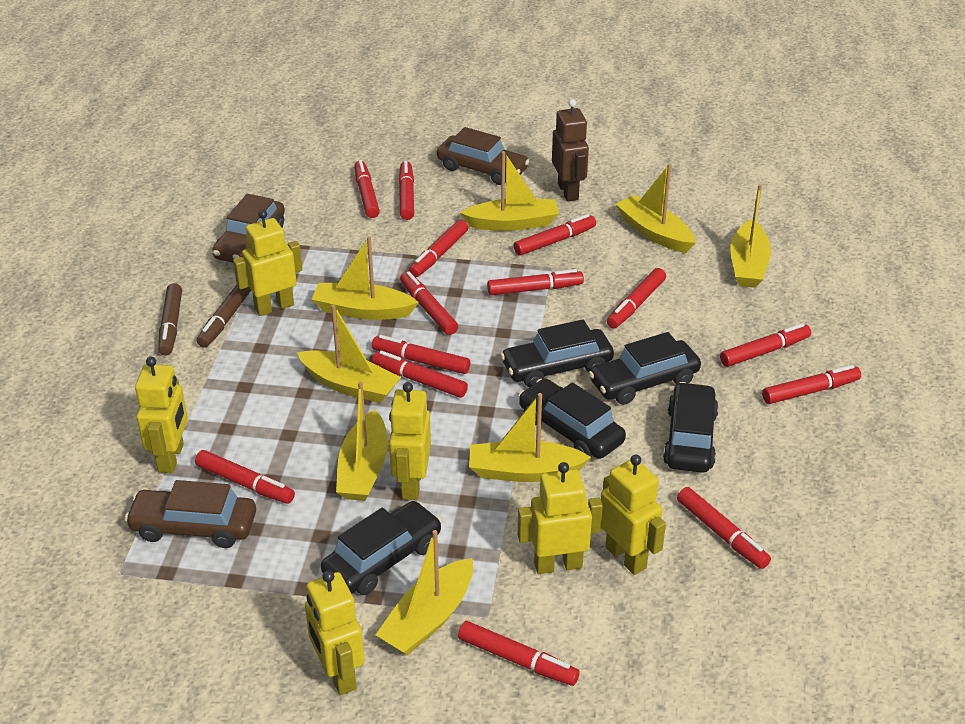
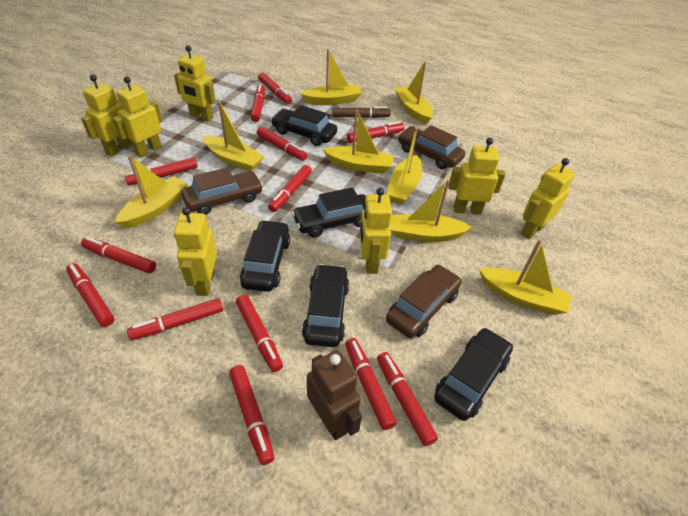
brown marker: 2 -> 1
red marker: 14 -> 13
yellow robot: 6 -> 7

